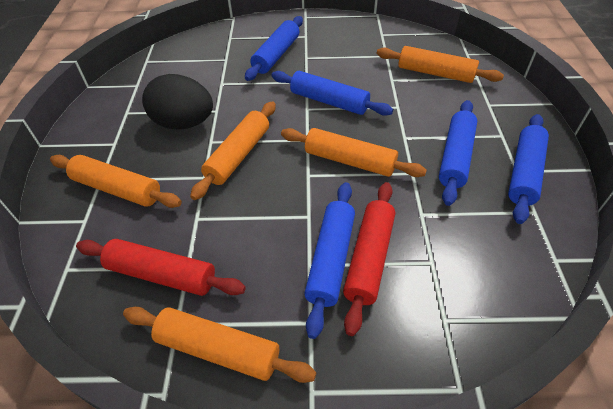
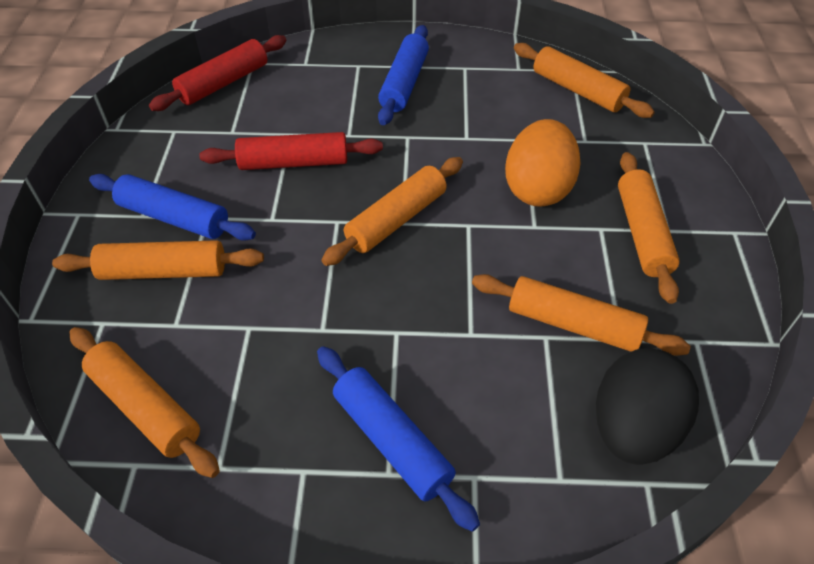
blue rolling pin: 5 -> 3
orange egg: 0 -> 1
orange rolling pin: 5 -> 6

